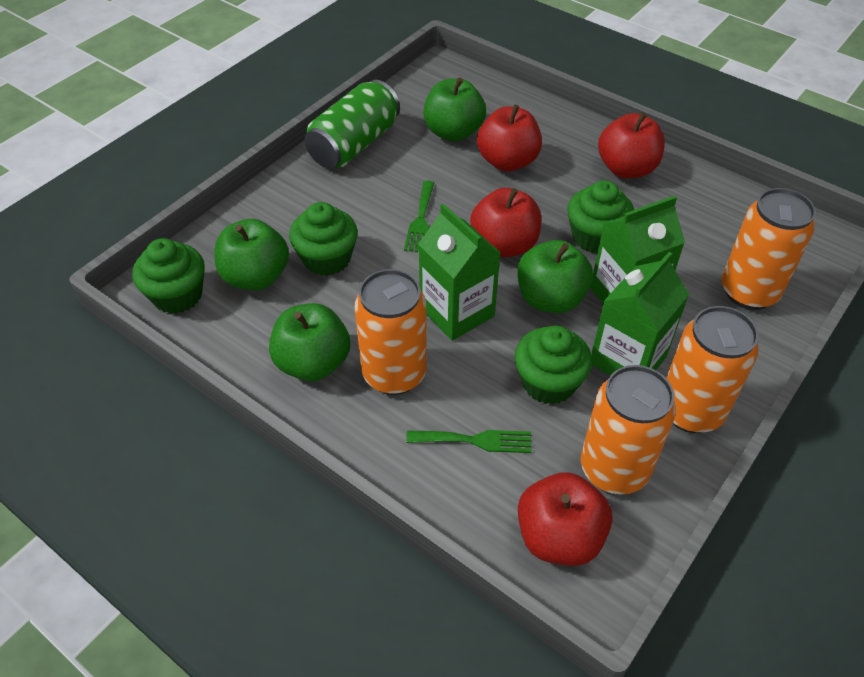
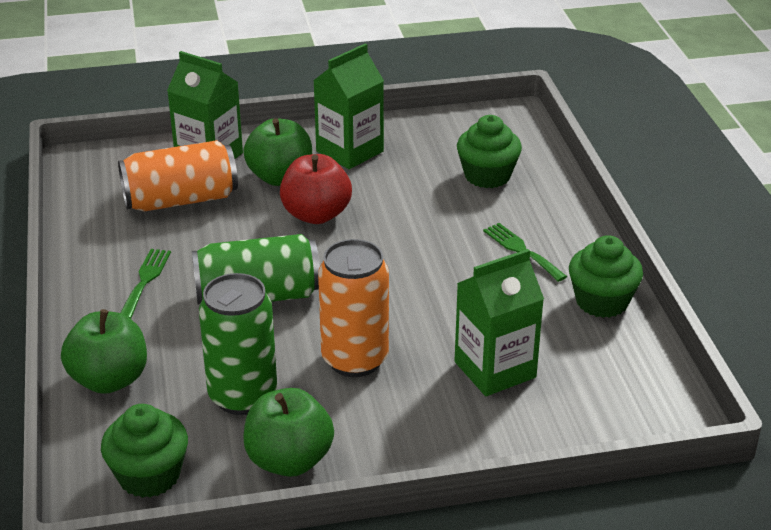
green apple: 4 -> 3
green can: 1 -> 2
green cupcake: 4 -> 3
orange can: 4 -> 2
red apple: 4 -> 1

